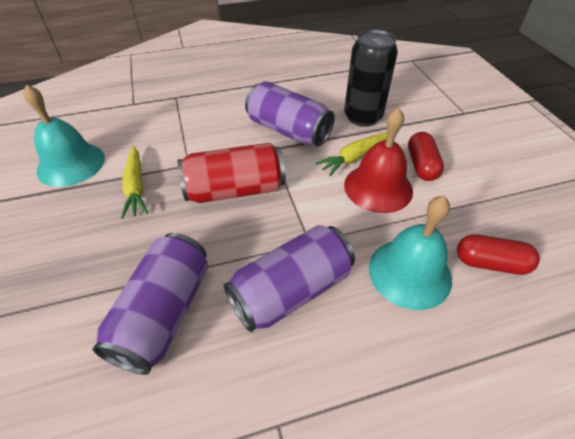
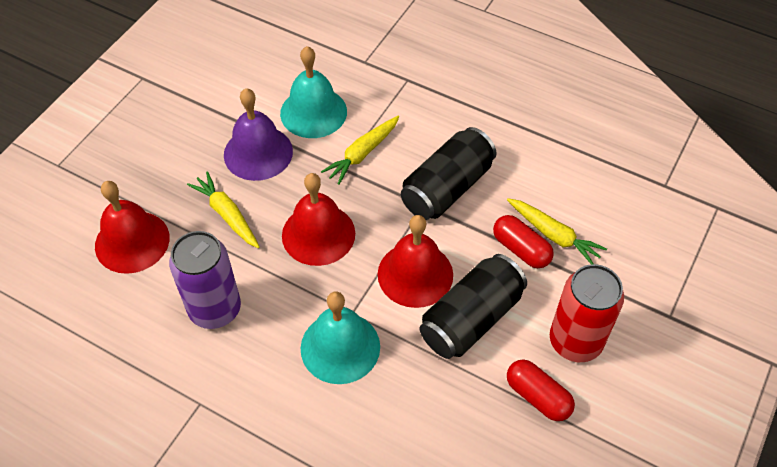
black can: 1 -> 2
purple bell: 0 -> 1
purple can: 3 -> 1
red bell: 1 -> 3
yellow carrot: 2 -> 3

